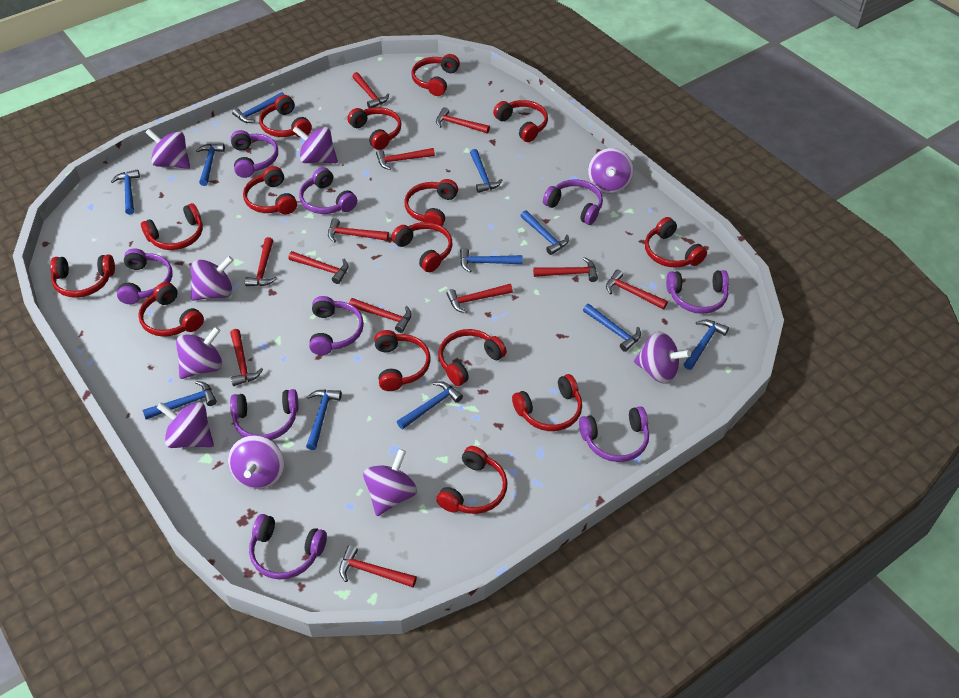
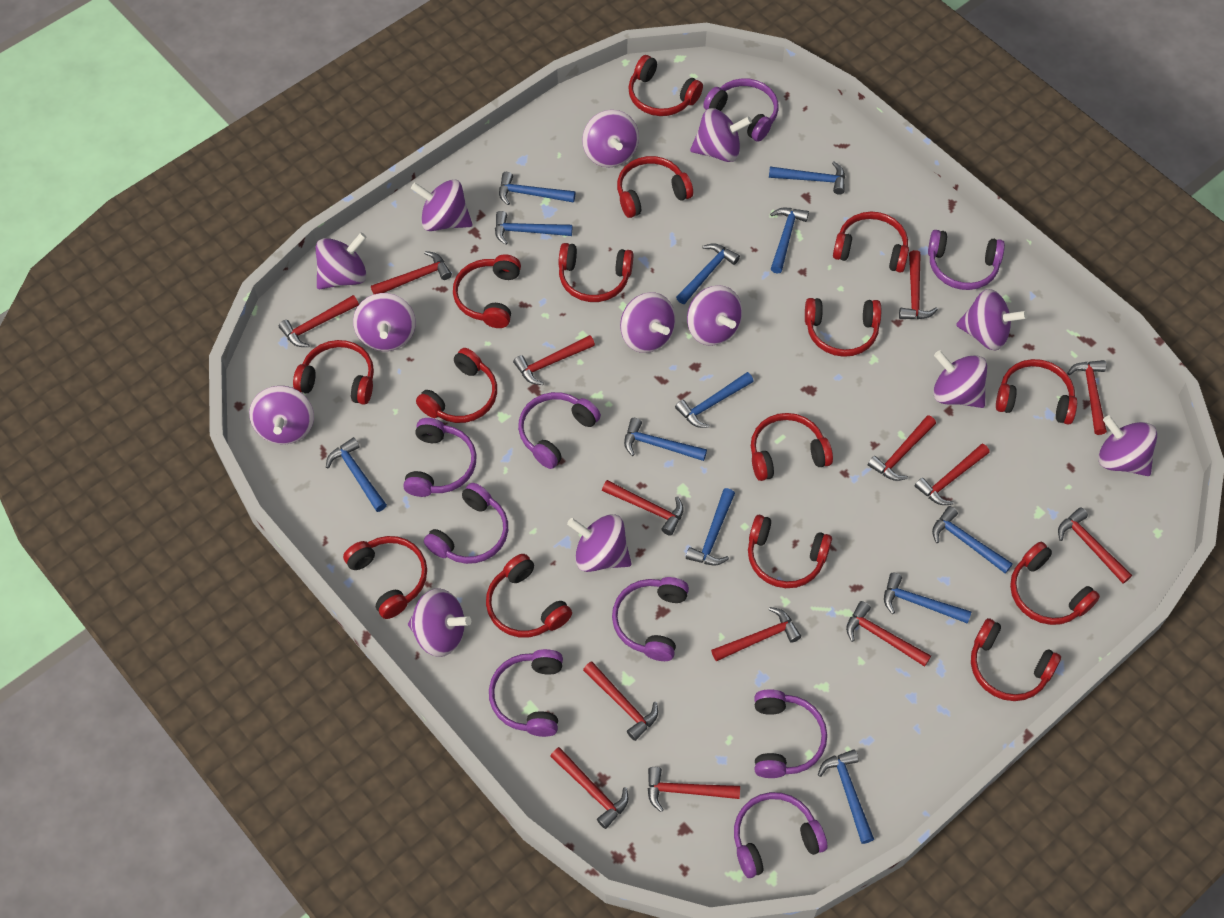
blue hammer: 11 -> 12
purple spinning top: 9 -> 13
red hammer: 12 -> 14

